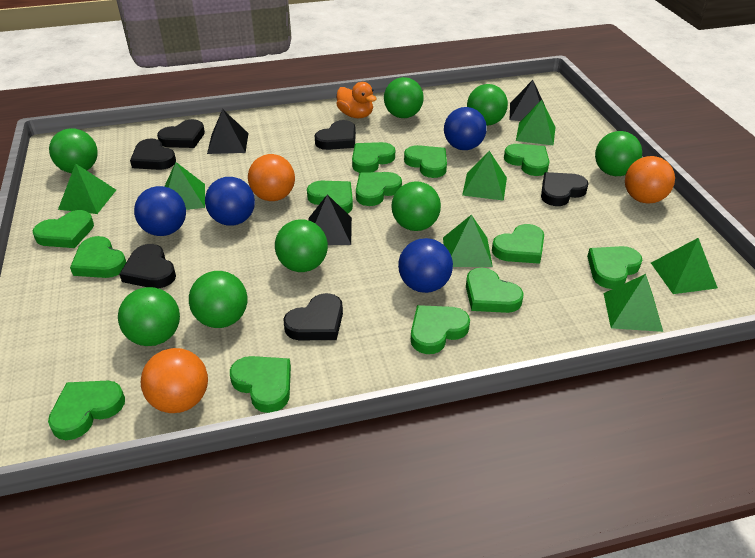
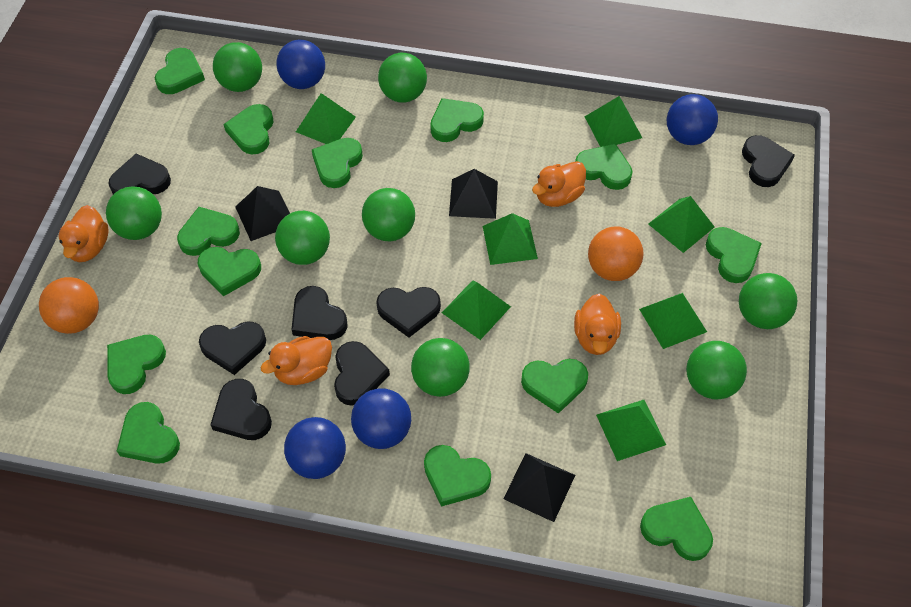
black heart: 6 -> 7
orange ball: 3 -> 2
orange duck: 1 -> 4

